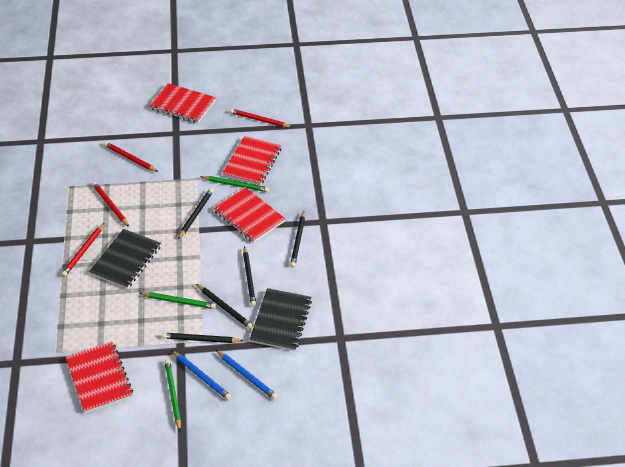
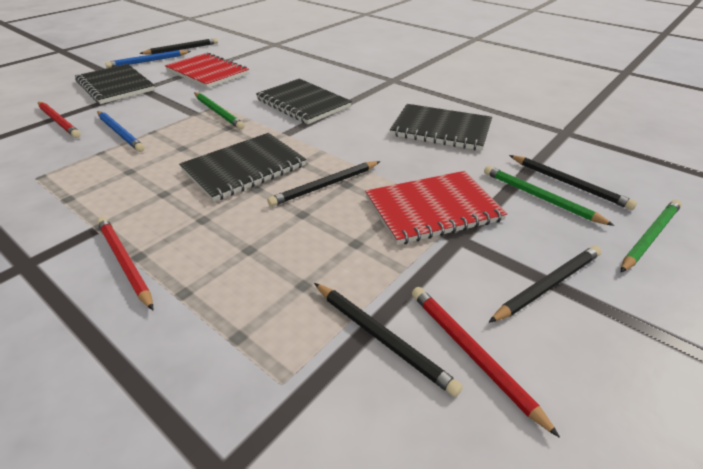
black notebook: 2 -> 4
red notebook: 4 -> 2
red pencil: 4 -> 3

